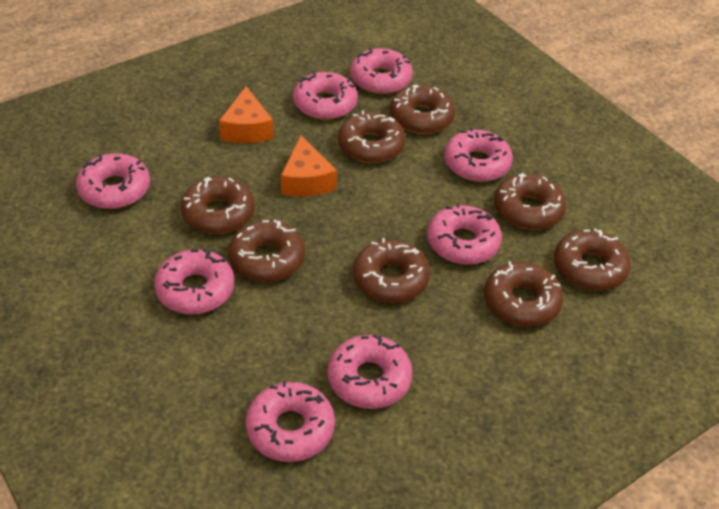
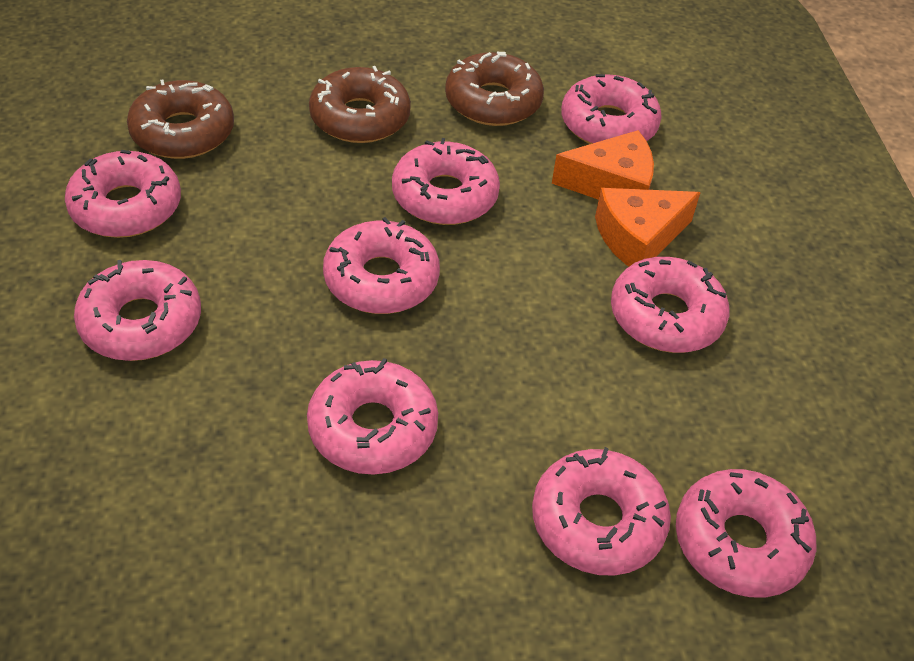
brown donut: 8 -> 3
pink donut: 8 -> 9

